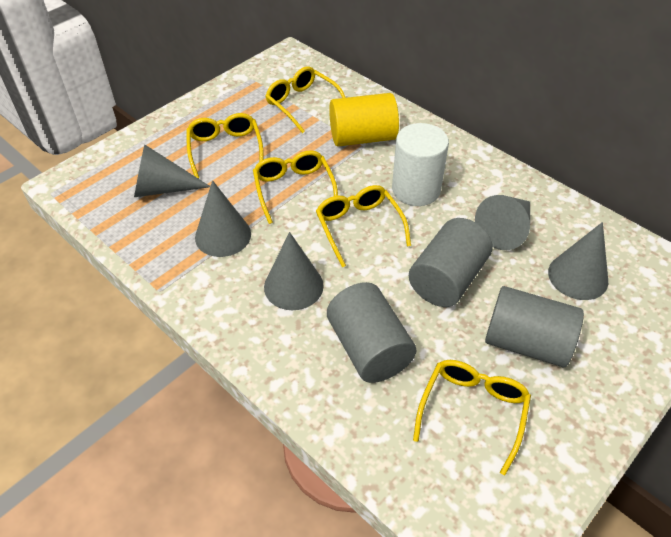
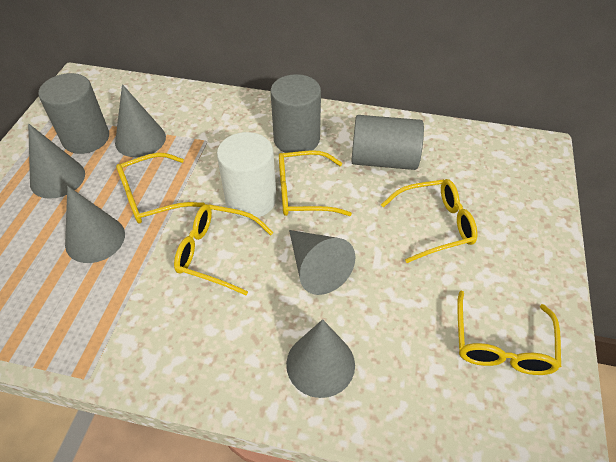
yellow cylinder: 1 -> 0

